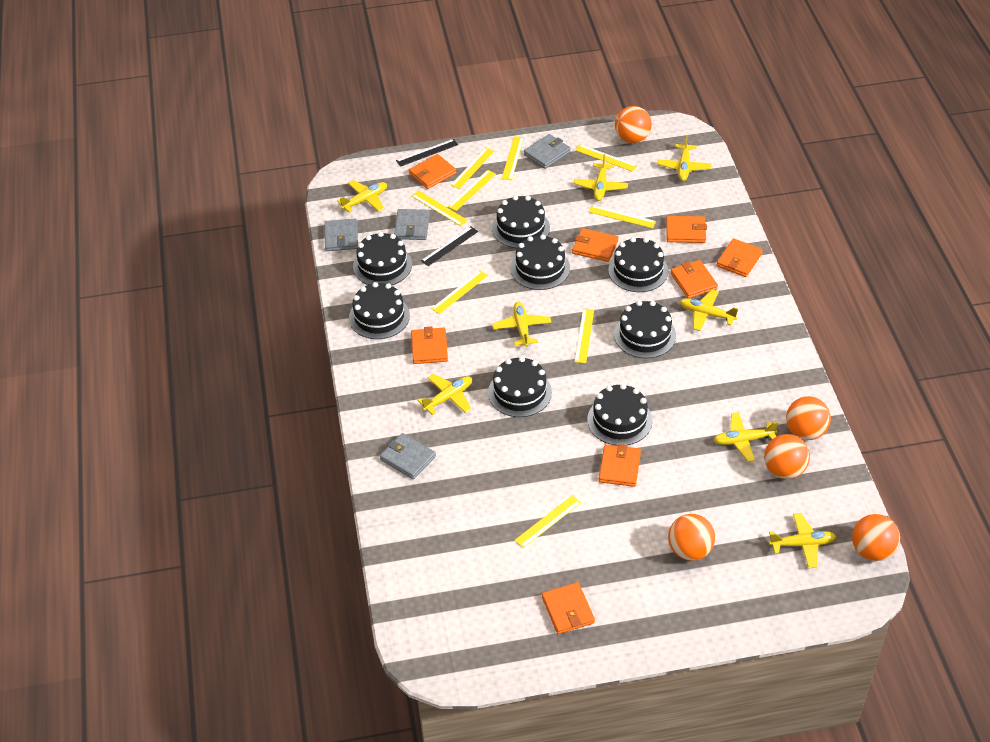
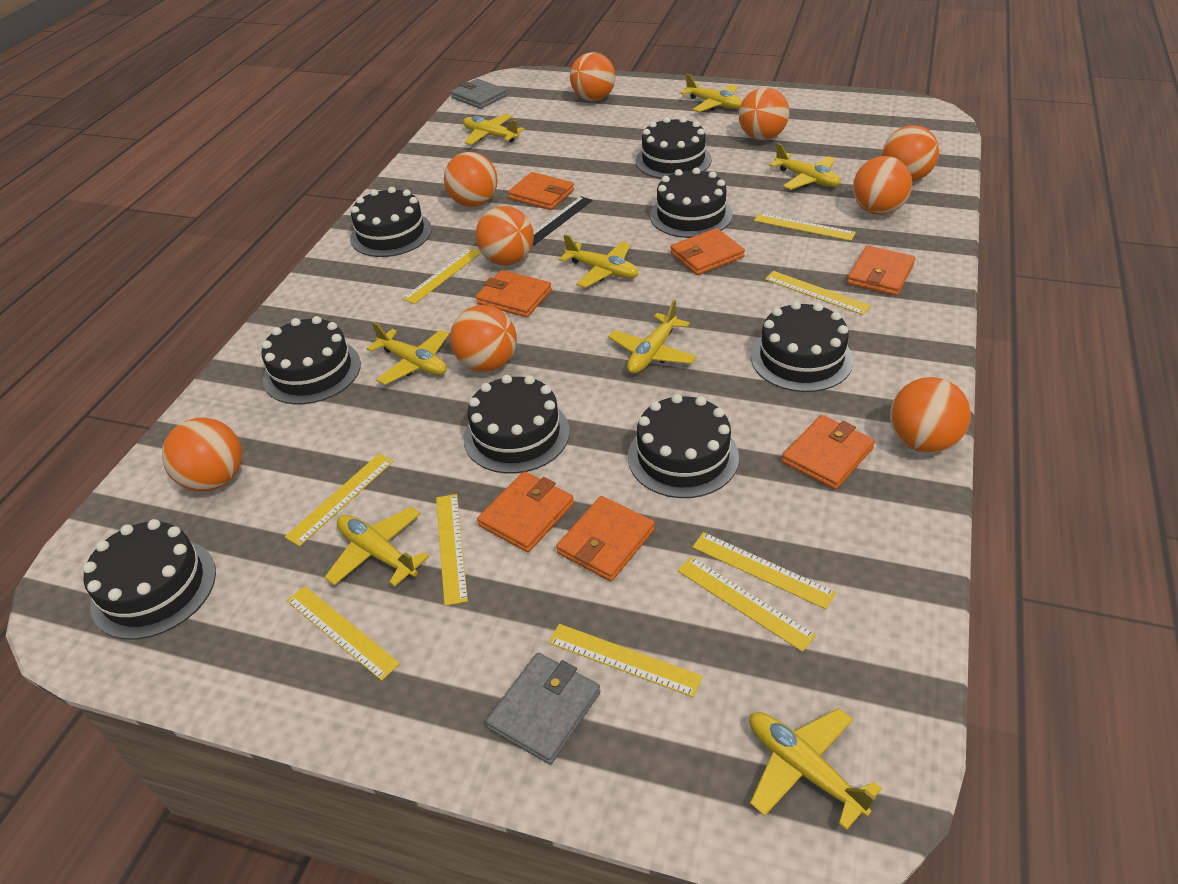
black ruler: 2 -> 1
grey wallet: 4 -> 2
orange ball: 5 -> 9
orange wallet: 8 -> 7

